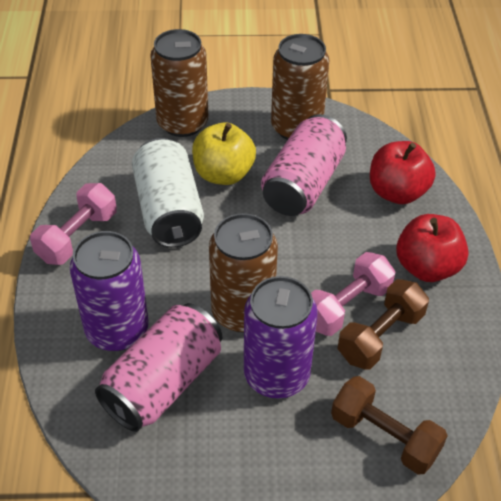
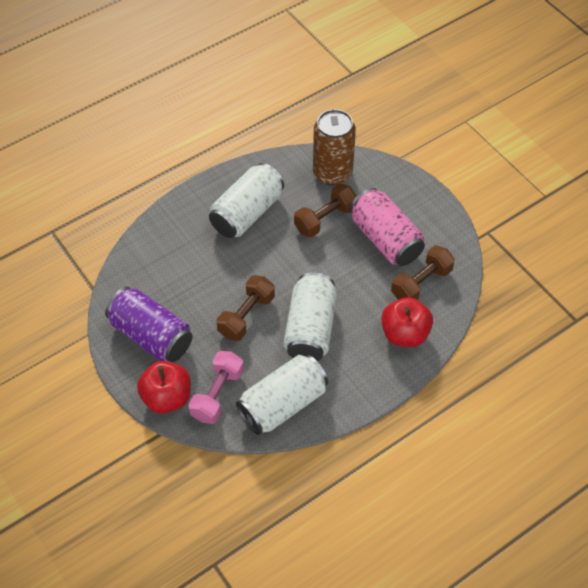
brown can: 3 -> 1
brown dumbbell: 2 -> 3
pink can: 2 -> 1
pink dumbbell: 2 -> 1
purple can: 2 -> 1
white can: 1 -> 3
yellow apple: 1 -> 0

